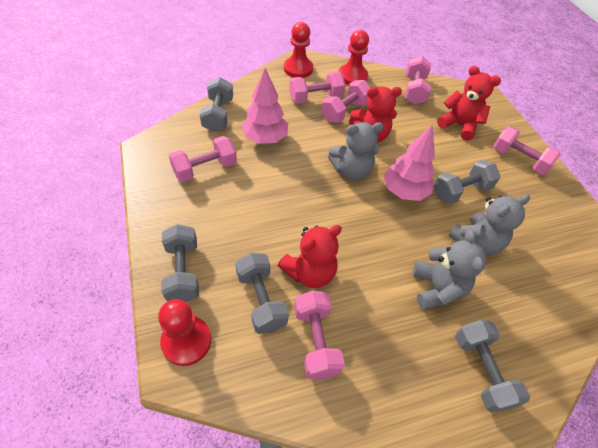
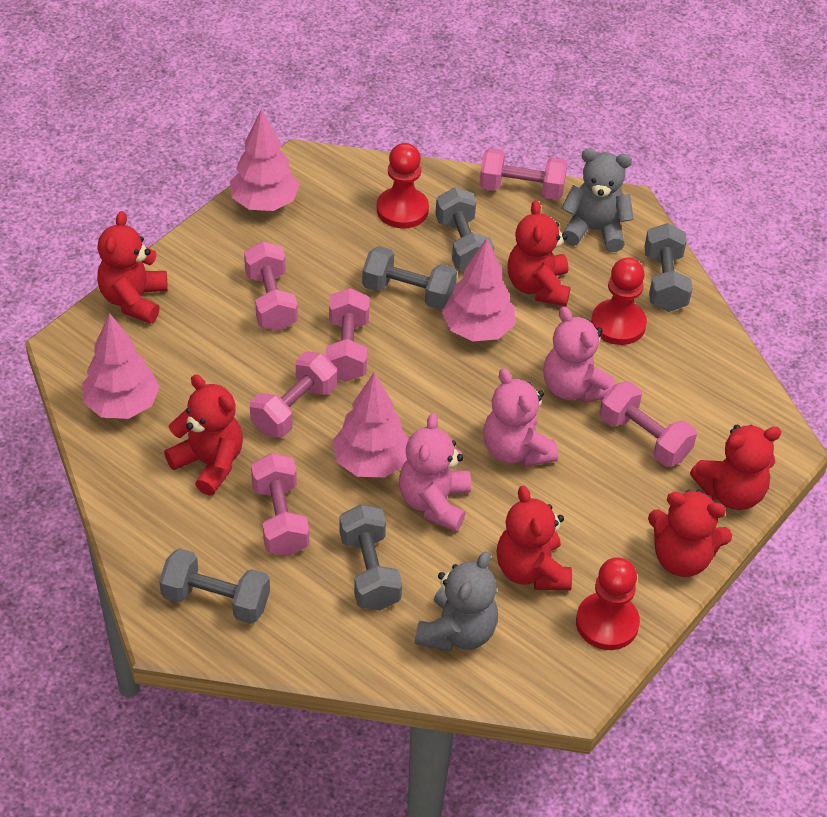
grey teddy bear: 3 -> 2
pink teddy bear: 0 -> 3
pink tree: 2 -> 4
red teddy bear: 3 -> 6

